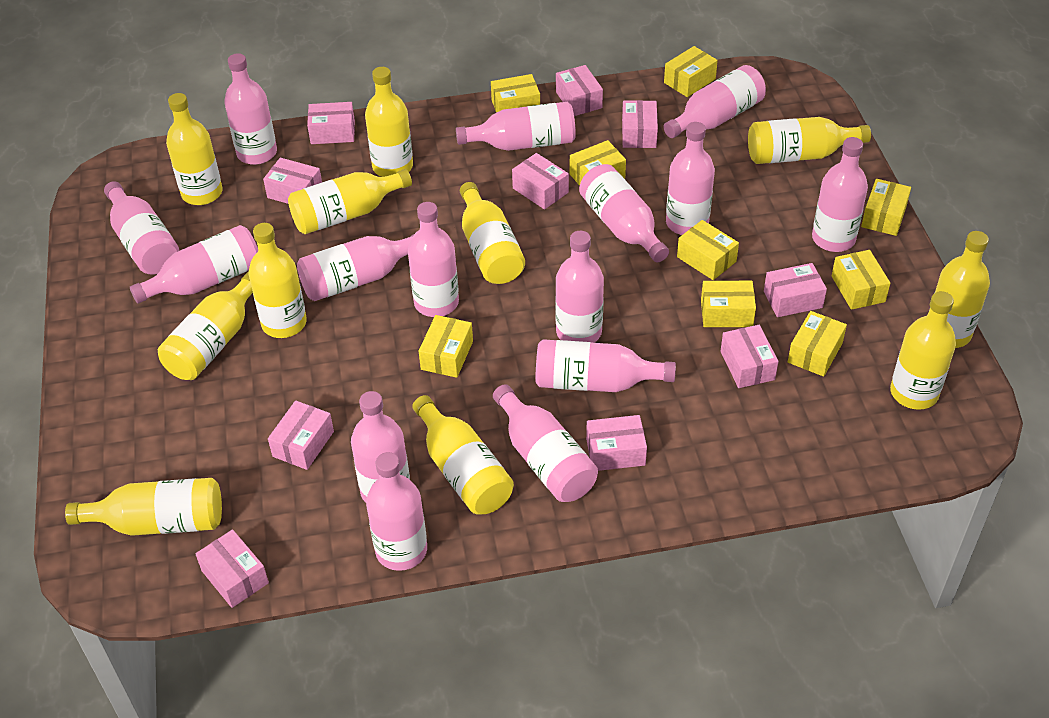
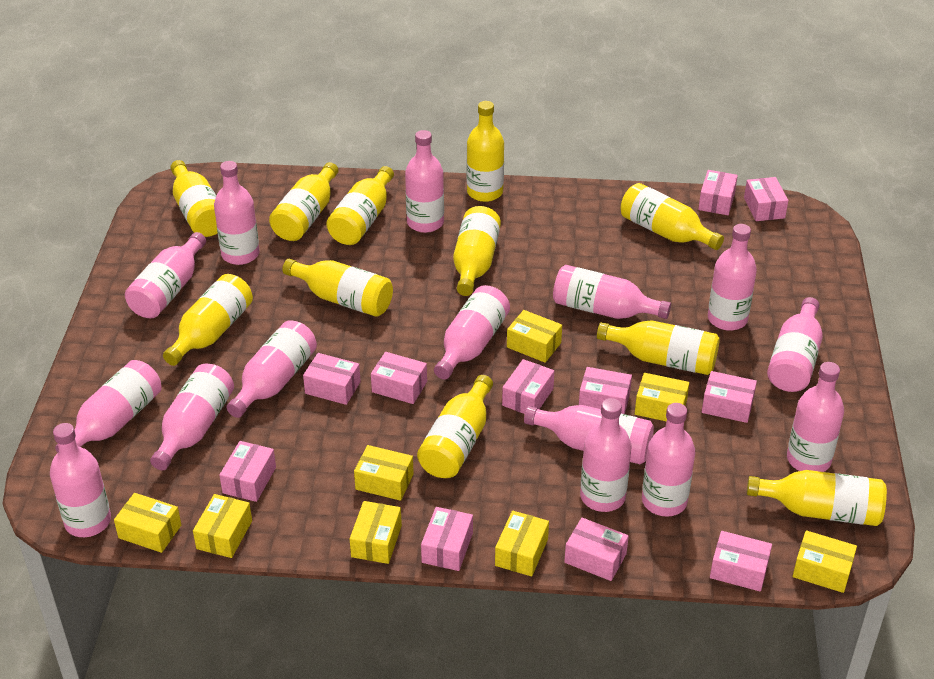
pink box: 10 -> 11
yellow box: 9 -> 8

